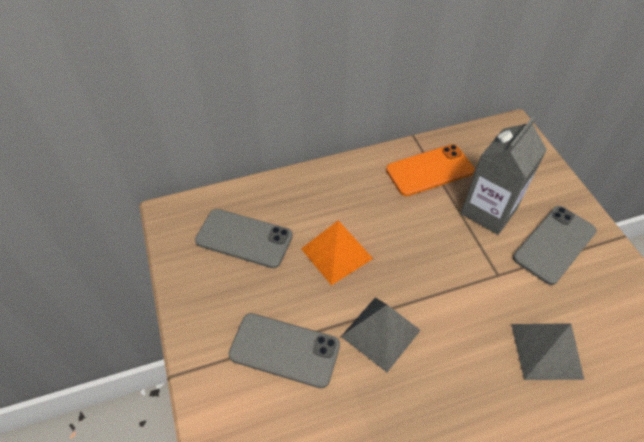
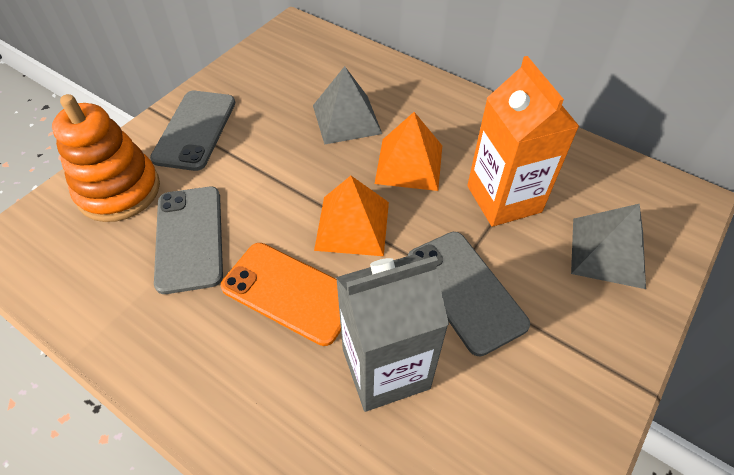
orange carton: 0 -> 1
orange pyramid: 1 -> 2
orange stacking toy: 0 -> 1

